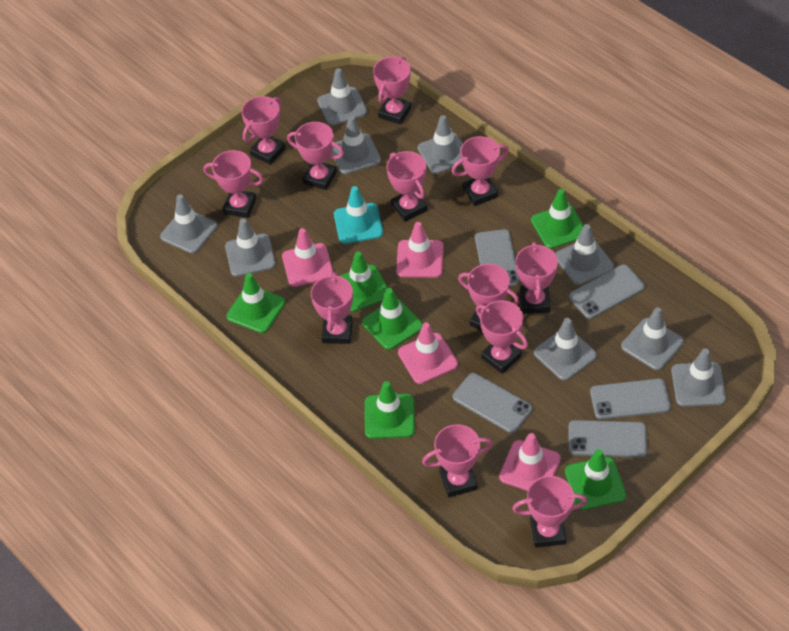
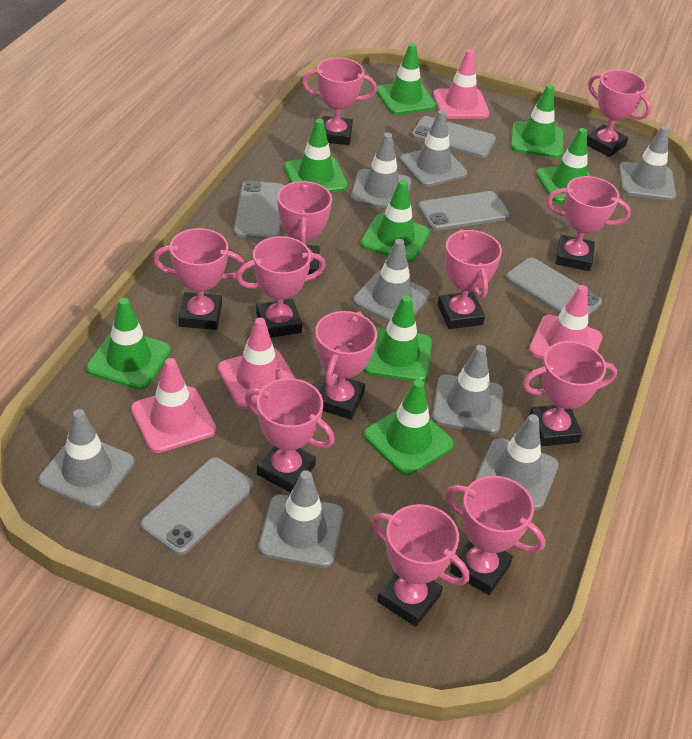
green traffic cone: 6 -> 8
grey traffic cone: 9 -> 8
turquoise traffic cone: 1 -> 0

